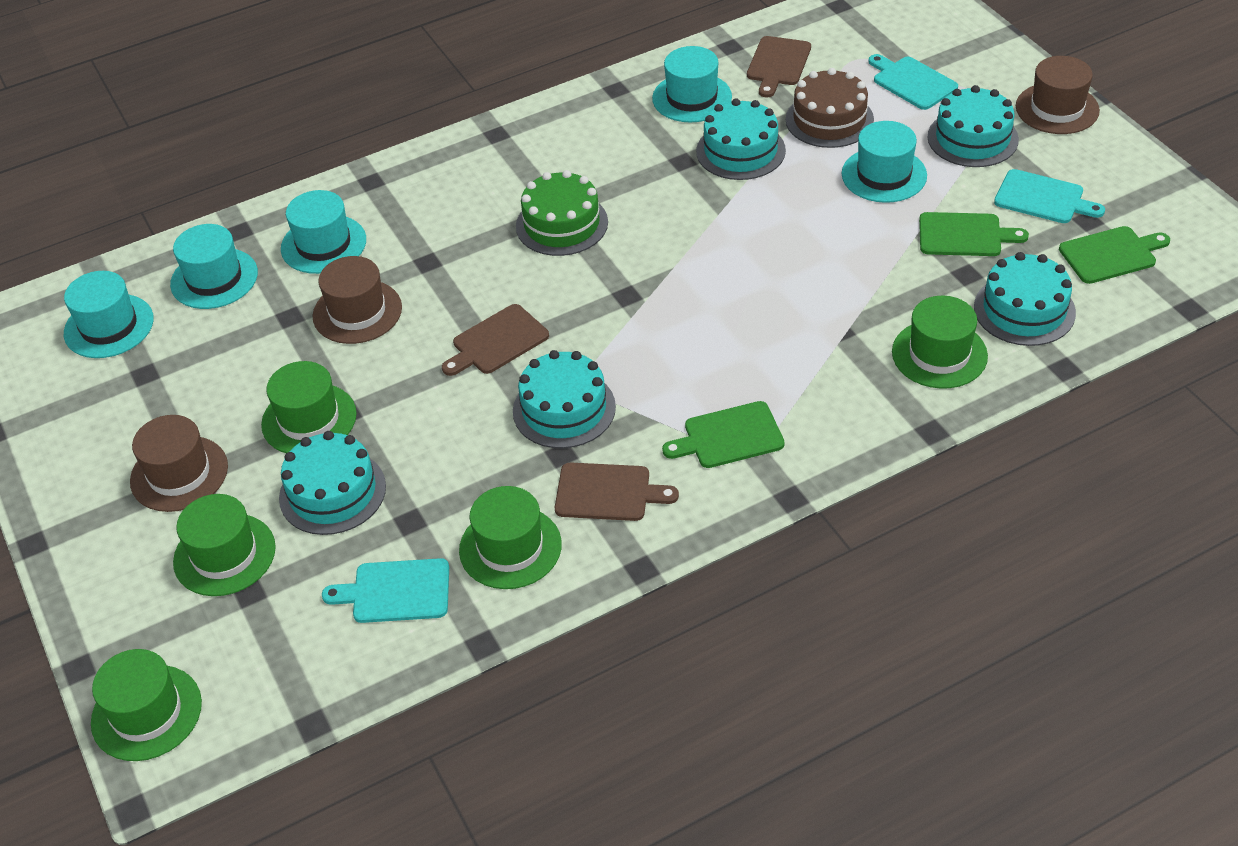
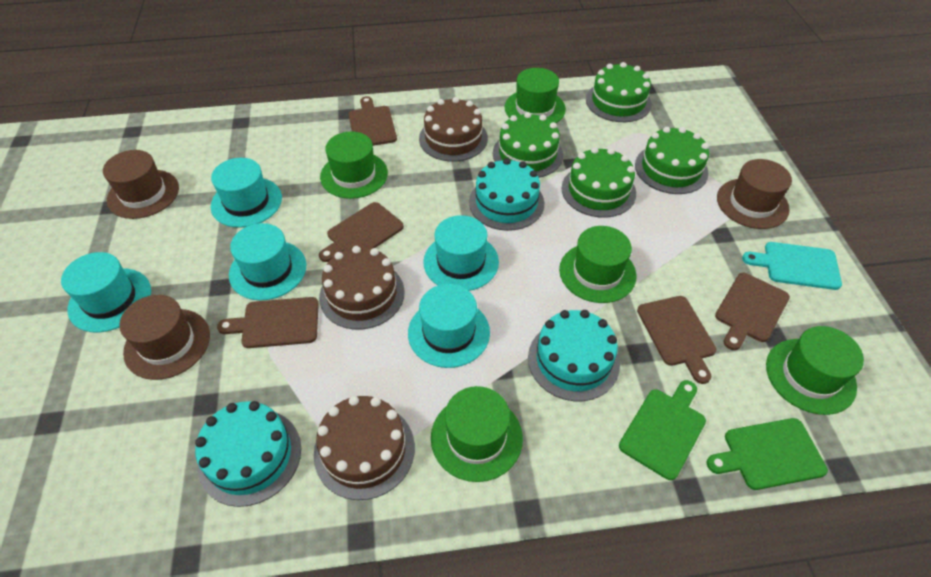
brown cake: 1 -> 3
brown cutting board: 3 -> 5
green cake: 1 -> 4
green cutting board: 3 -> 2
turquoise cake: 5 -> 3
turquoise cutting board: 3 -> 1

